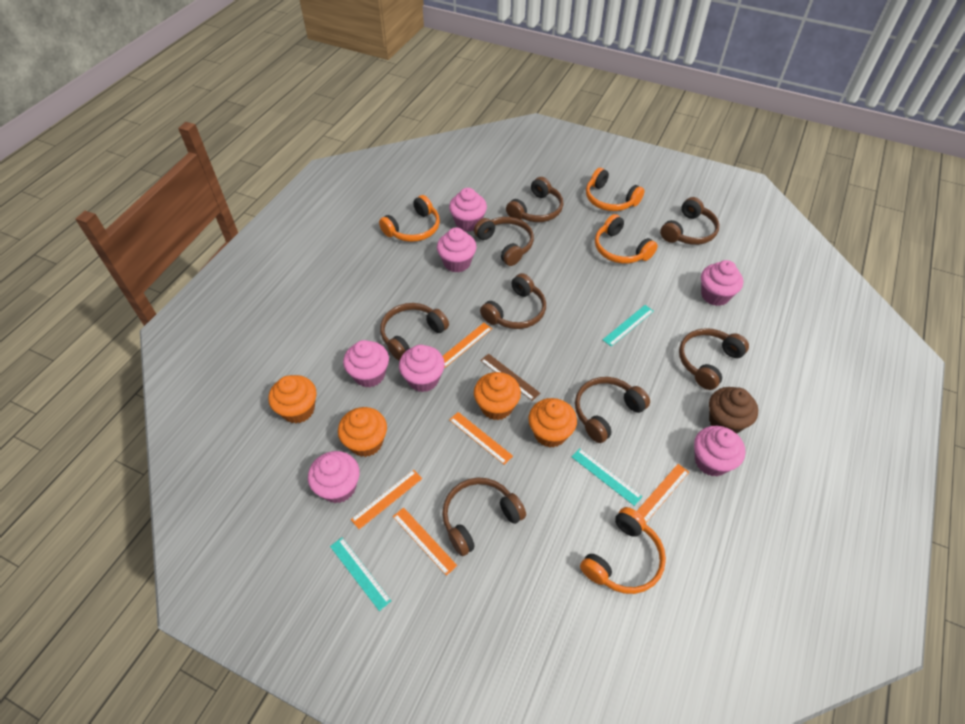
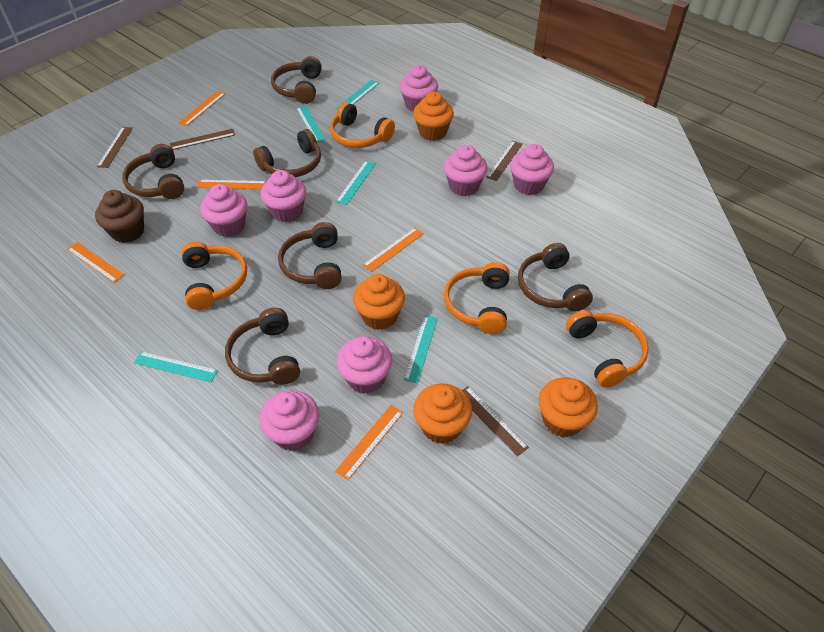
brown headphones: 8 -> 6
brown ruler: 1 -> 4
turquoise ruler: 3 -> 5

